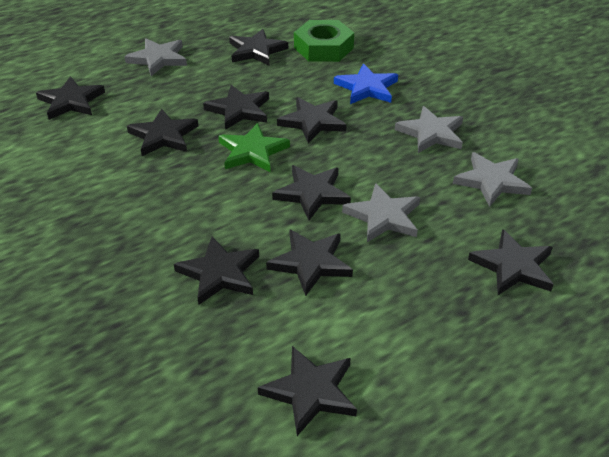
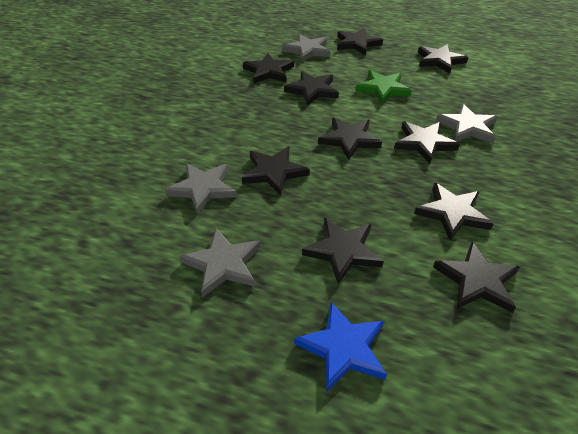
green nut: 1 -> 0

